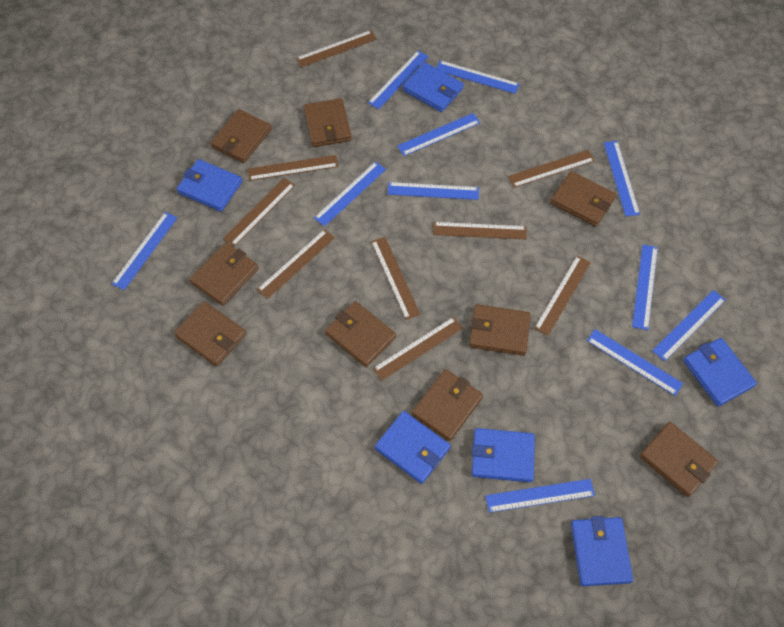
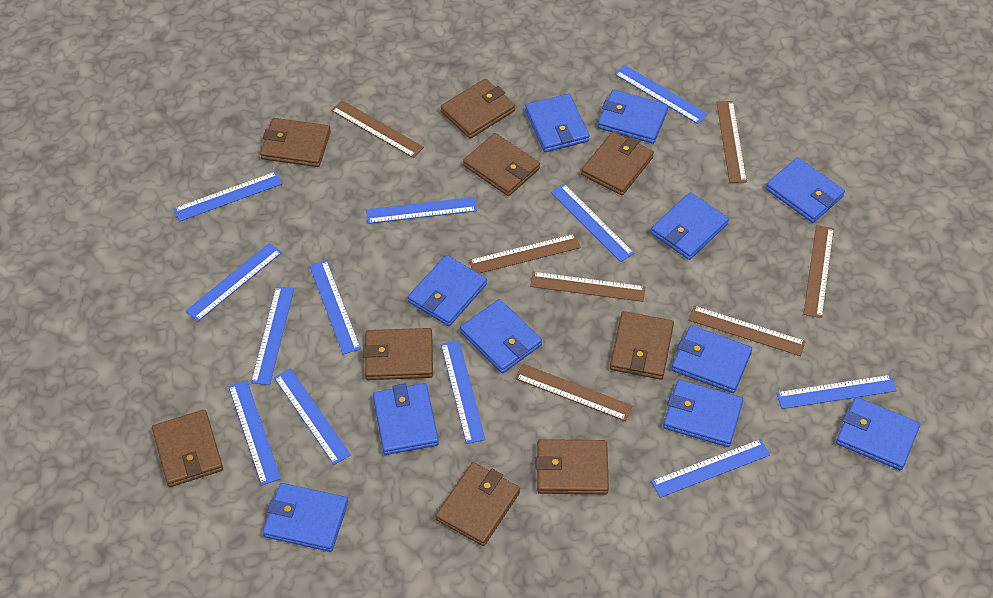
blue ruler: 11 -> 12
blue wallet: 6 -> 11
brown ruler: 9 -> 7

